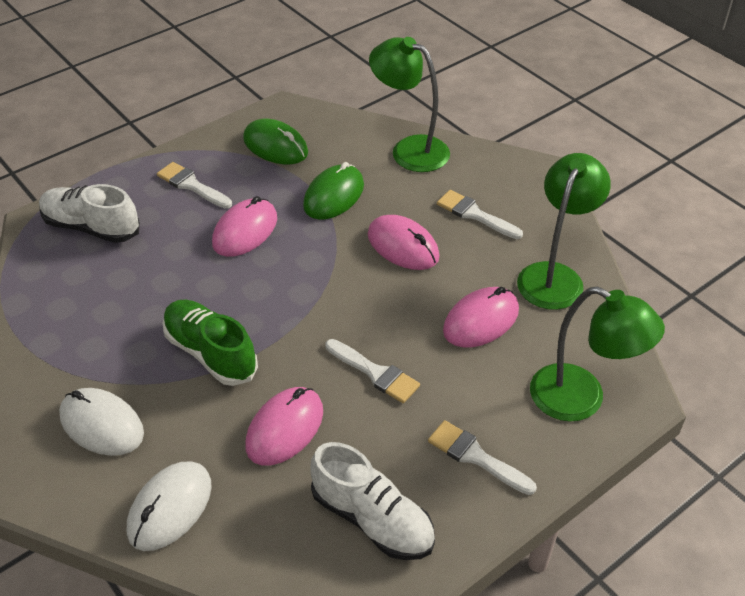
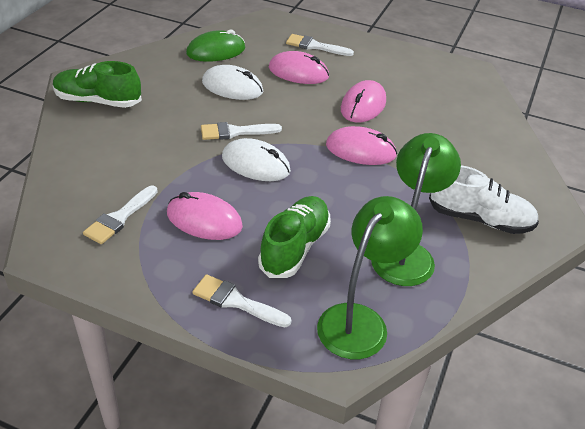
green lamp: 3 -> 2
green mouse: 2 -> 1
green shoe: 1 -> 2
white shoe: 2 -> 1

